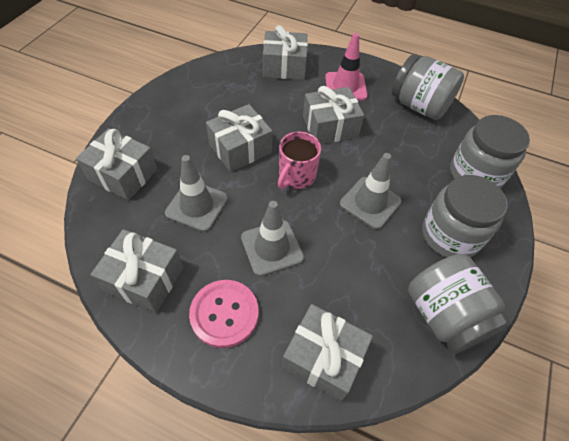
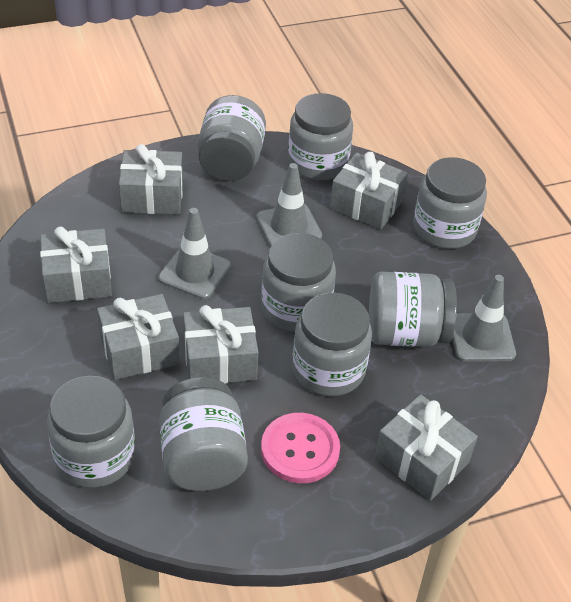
grey jar: 4 -> 8
pink mug: 1 -> 0
pink traffic cone: 1 -> 0

